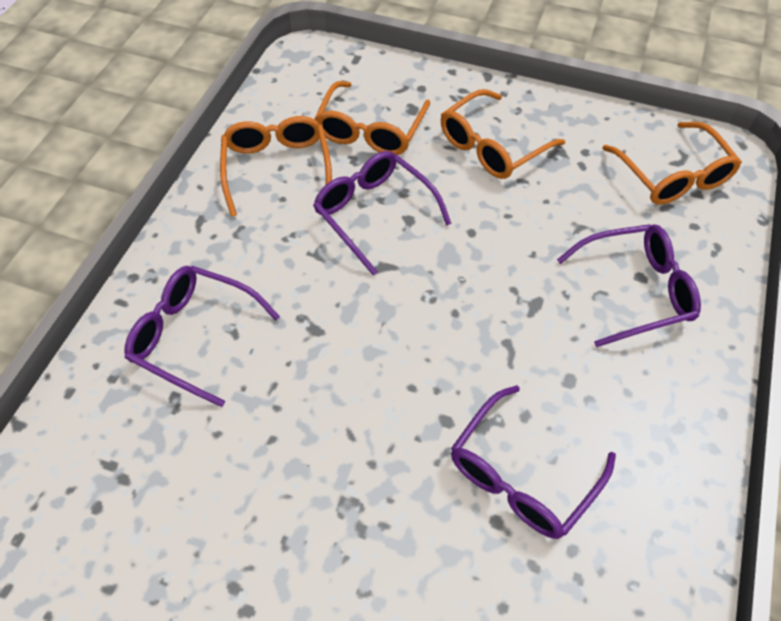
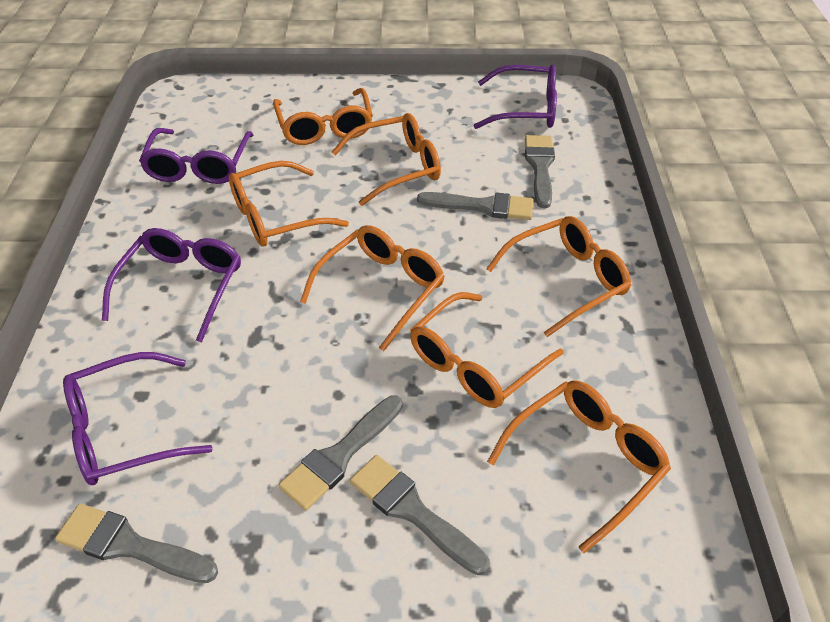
grey brush: 0 -> 5
orange glasses: 4 -> 7

